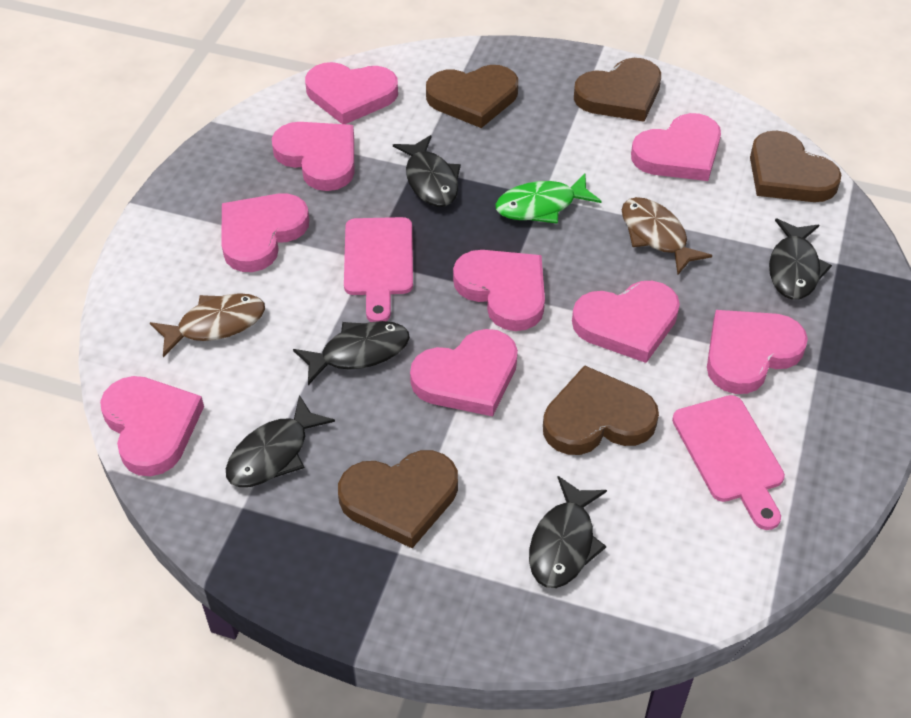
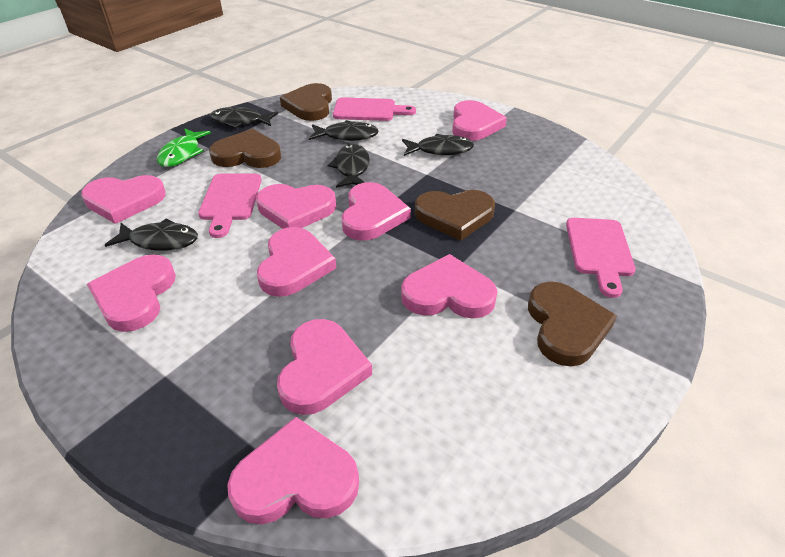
brown fish: 2 -> 0
brown heart: 5 -> 4
pink cutting board: 2 -> 3

